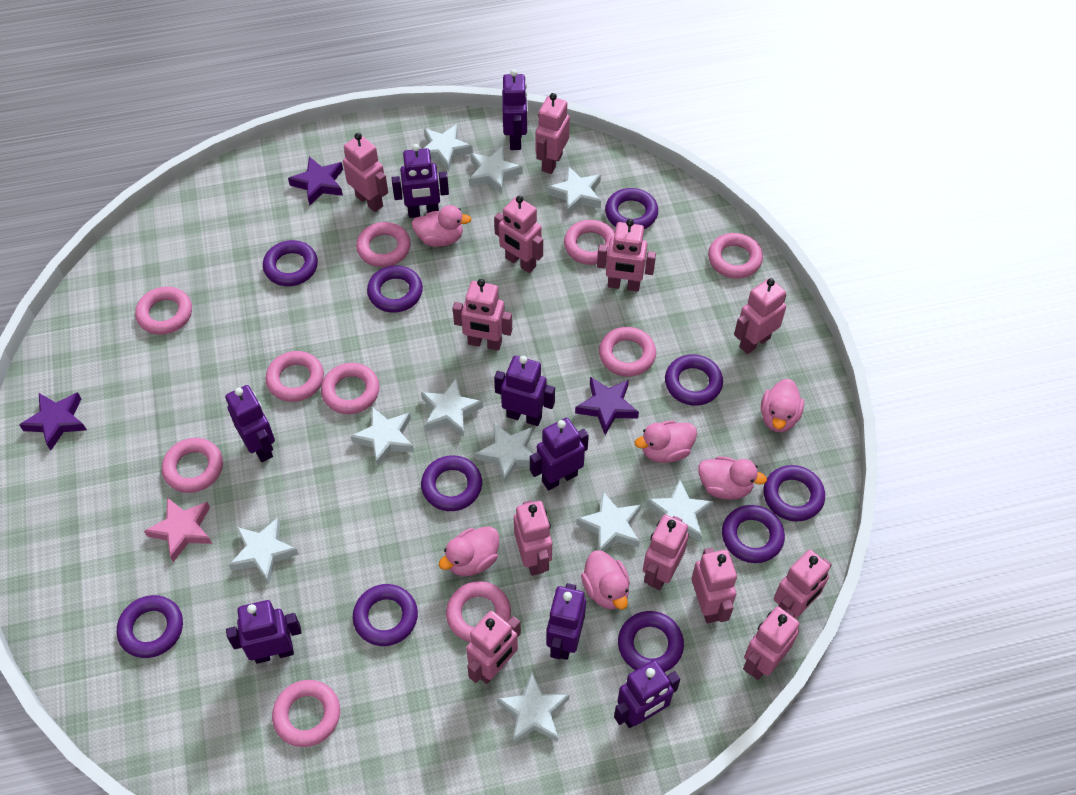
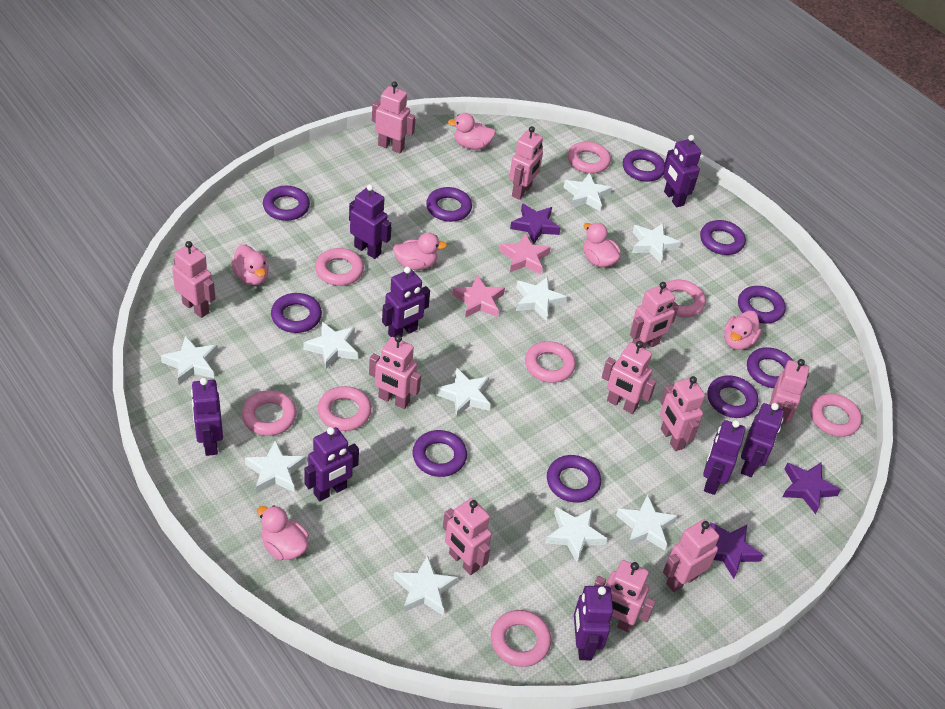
pink ring: 10 -> 8
pink robot: 12 -> 11
pink star: 1 -> 2

